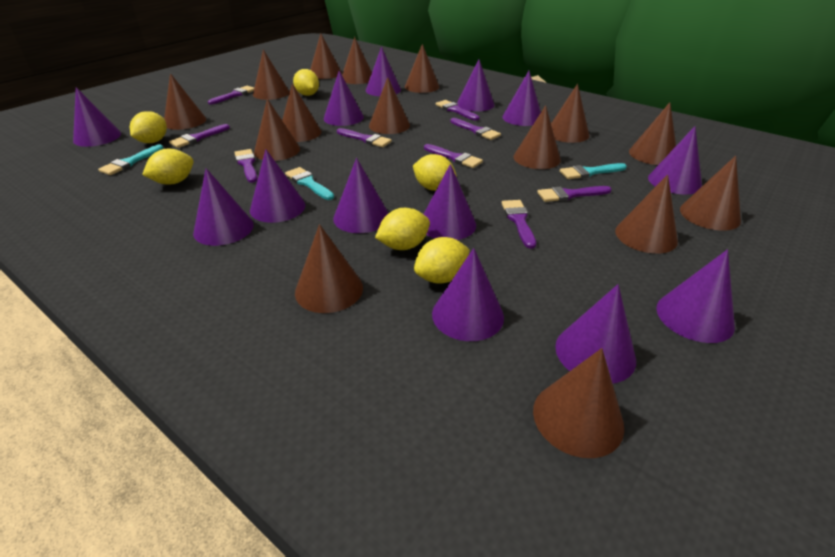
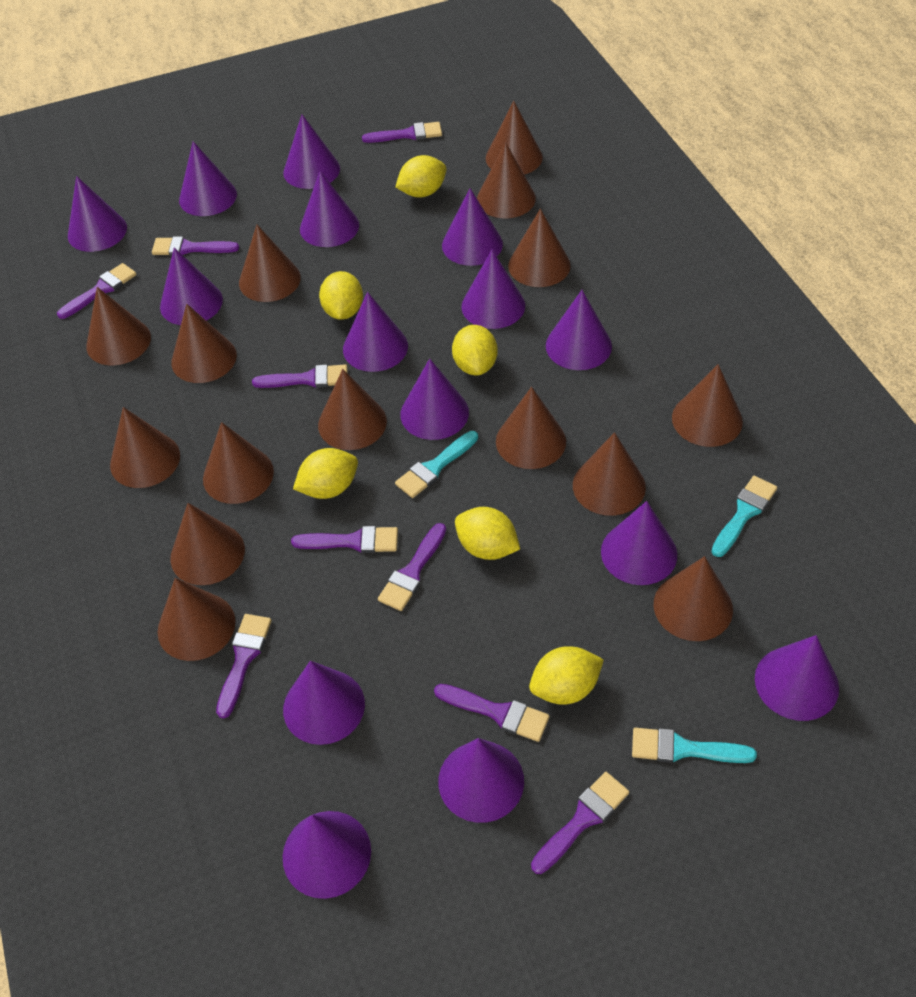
purple cone: 13 -> 15

